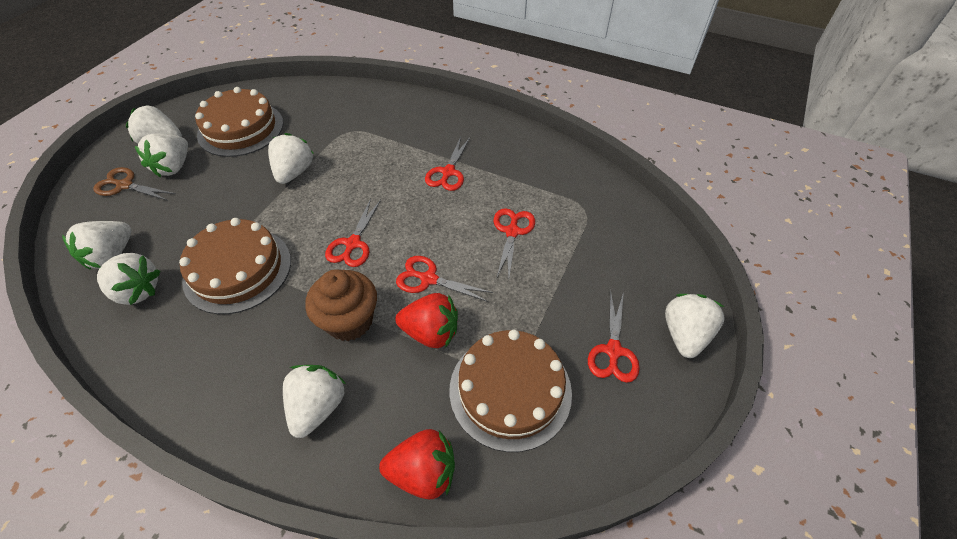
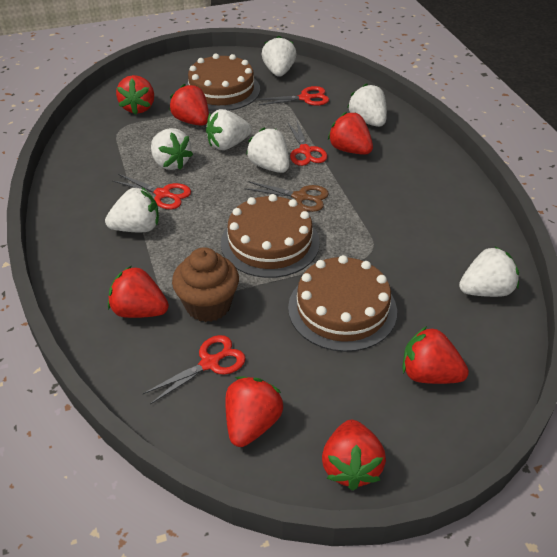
red scissors: 5 -> 4
red strawberry: 2 -> 7

